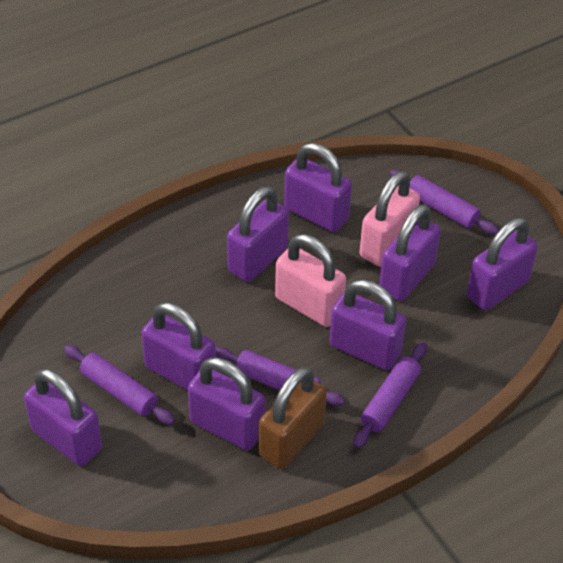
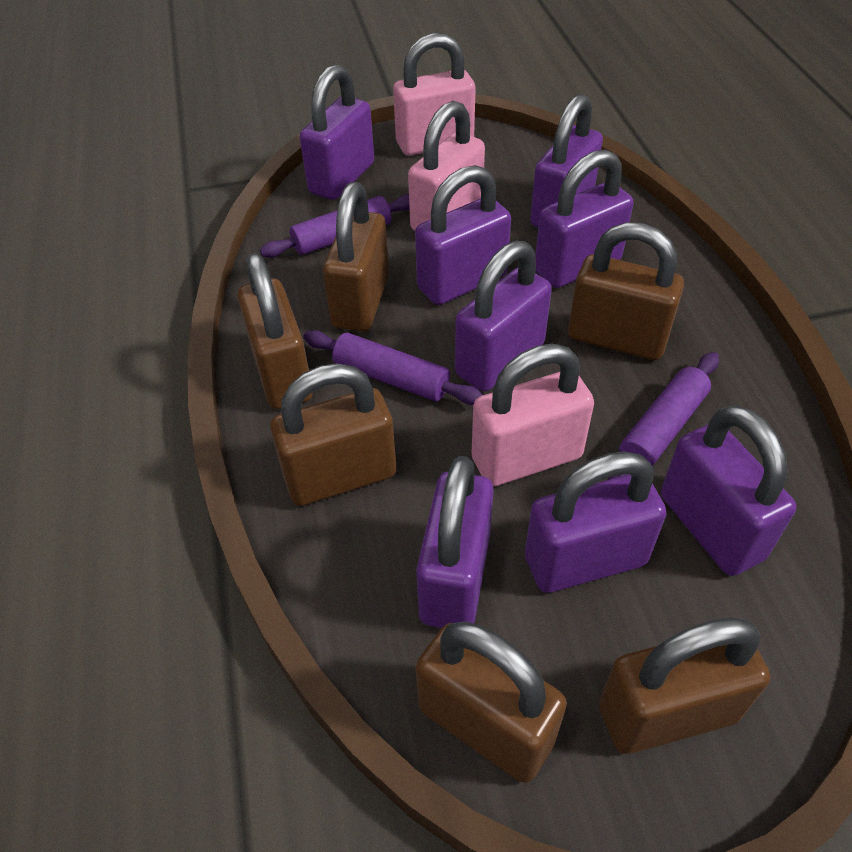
brown padlock: 1 -> 6
pink padlock: 2 -> 3
purple rolling pin: 4 -> 3

